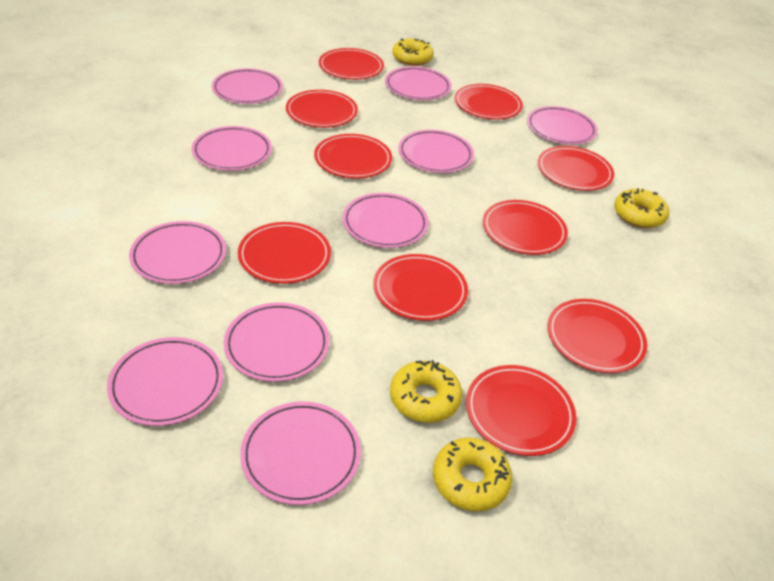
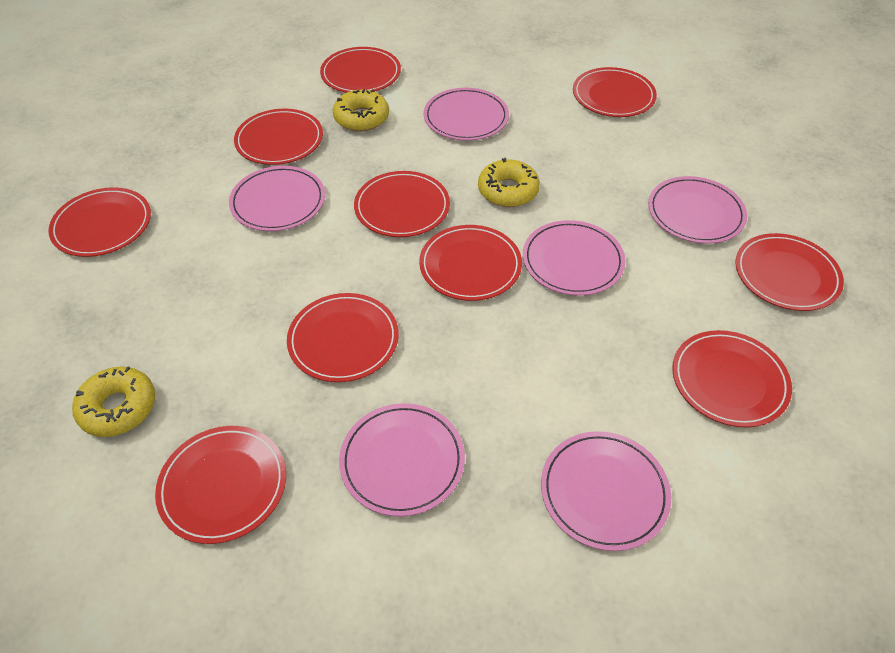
pink plate: 10 -> 6
yellow donut: 4 -> 3

